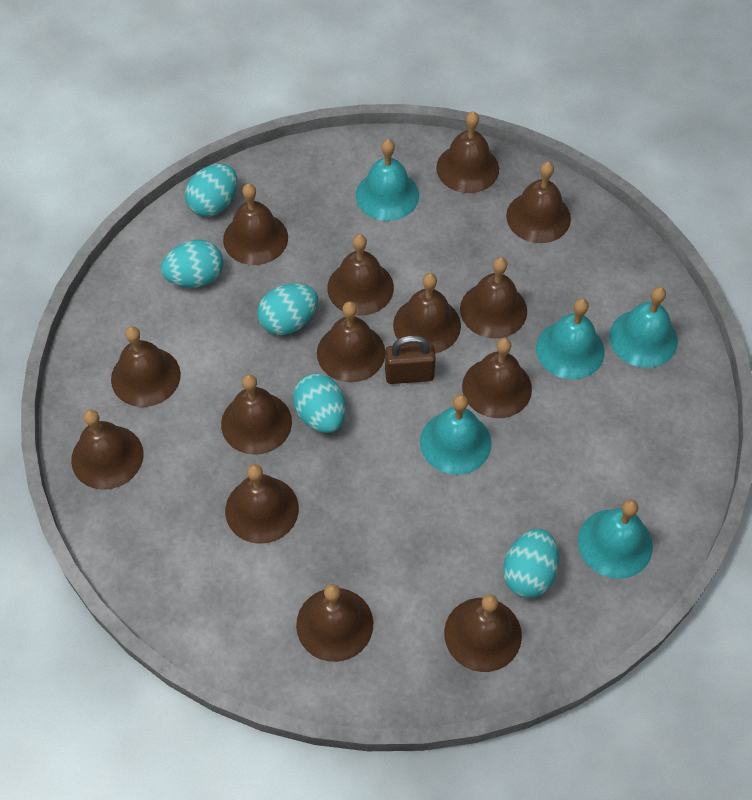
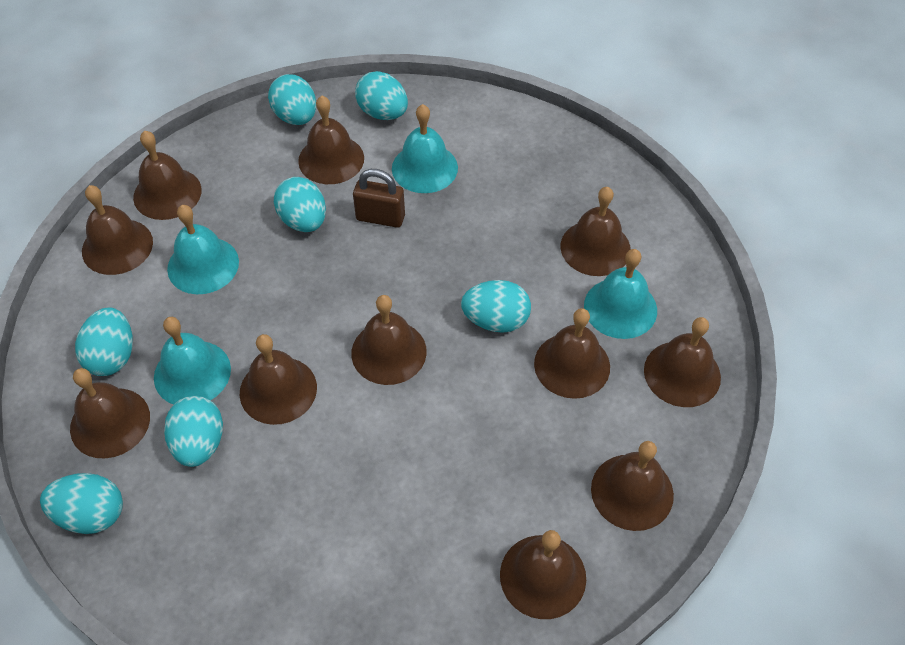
brown bell: 14 -> 11
turquoise bell: 5 -> 4
turquoise egg: 5 -> 7

